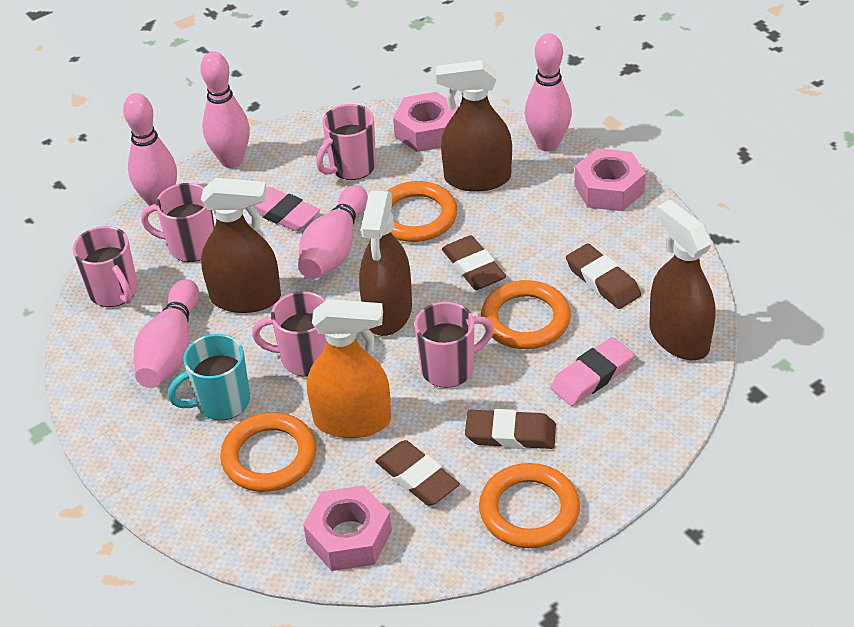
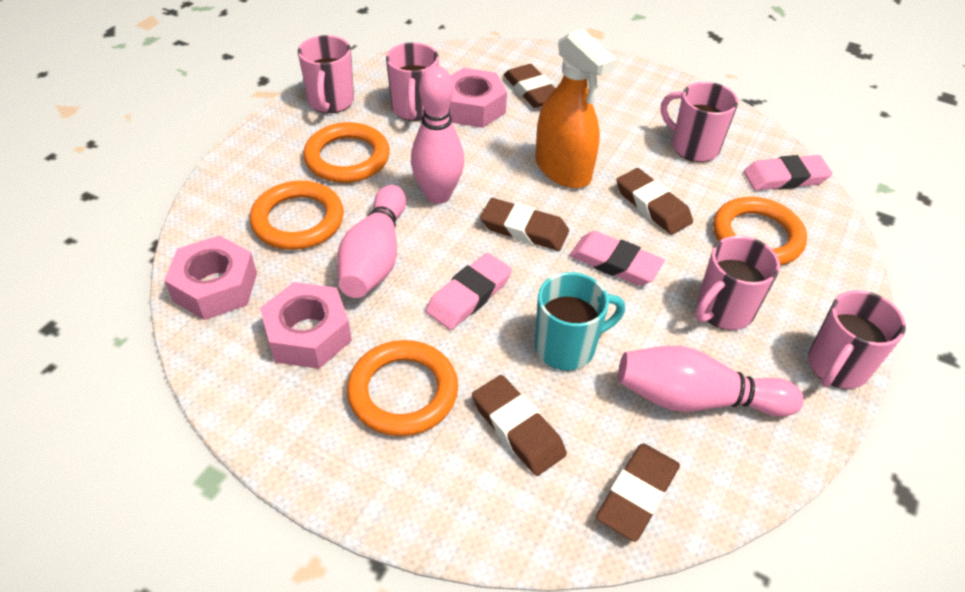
brown eraser: 4 -> 5
brown spray bottle: 4 -> 0
pink bowling pin: 5 -> 3
pink eraser: 2 -> 3

